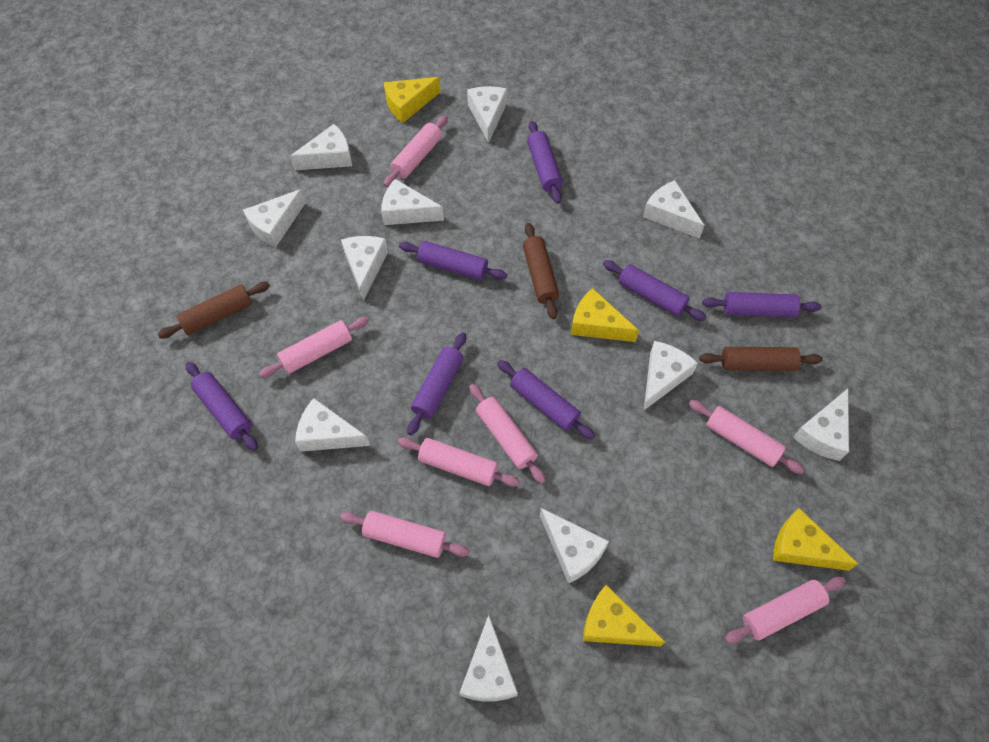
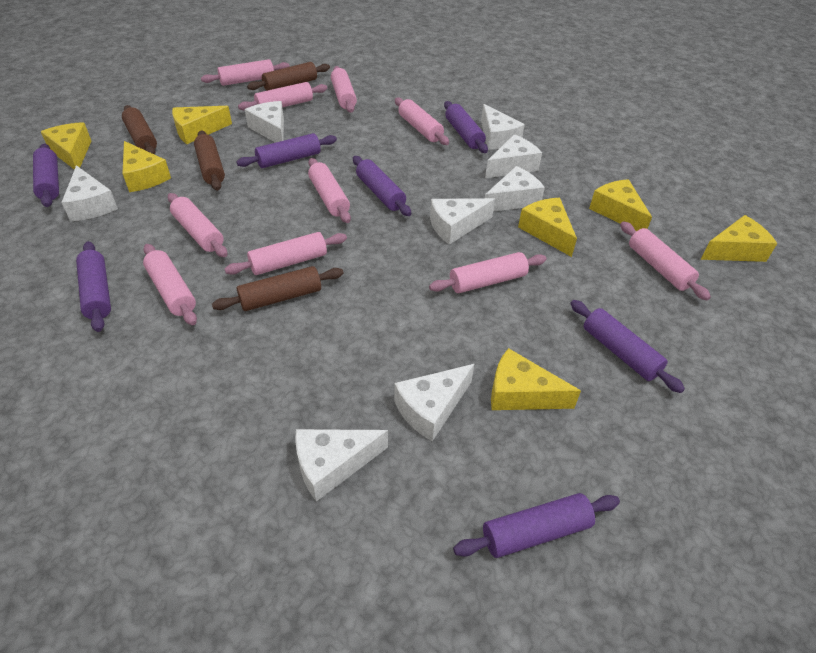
brown rolling pin: 3 -> 4
pink rolling pin: 7 -> 10
white cheese: 11 -> 8
yellow cheese: 4 -> 7

